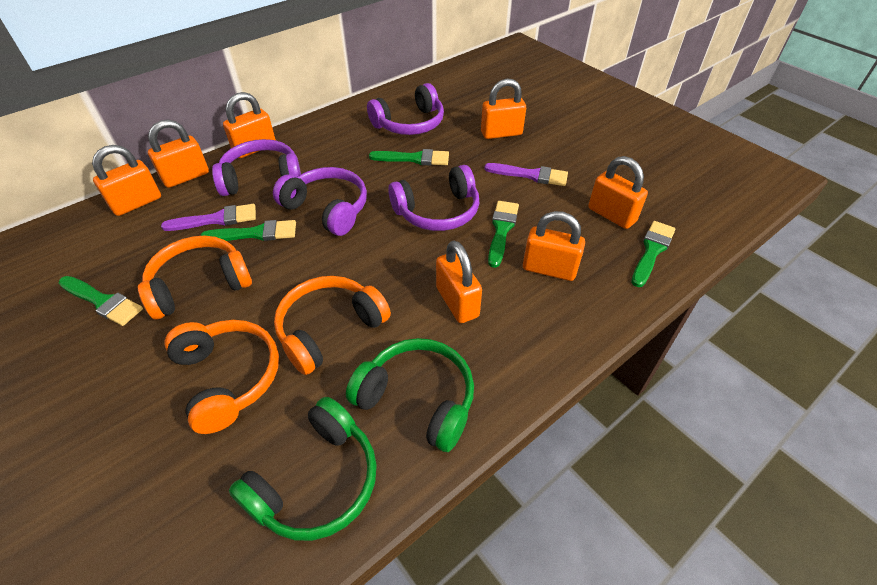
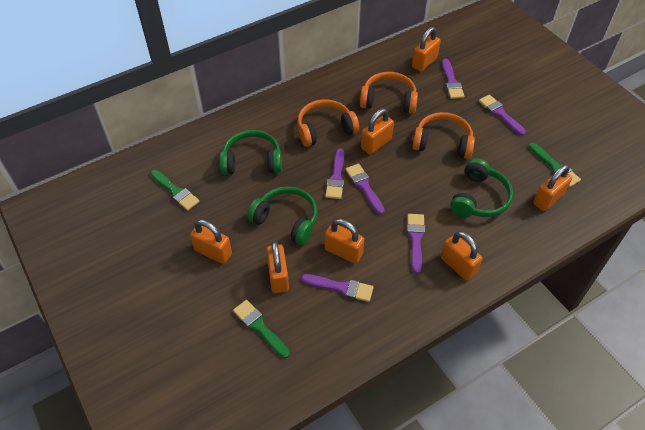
green brush: 5 -> 3
green headphones: 2 -> 3
purple brush: 2 -> 6
purple headphones: 4 -> 0

